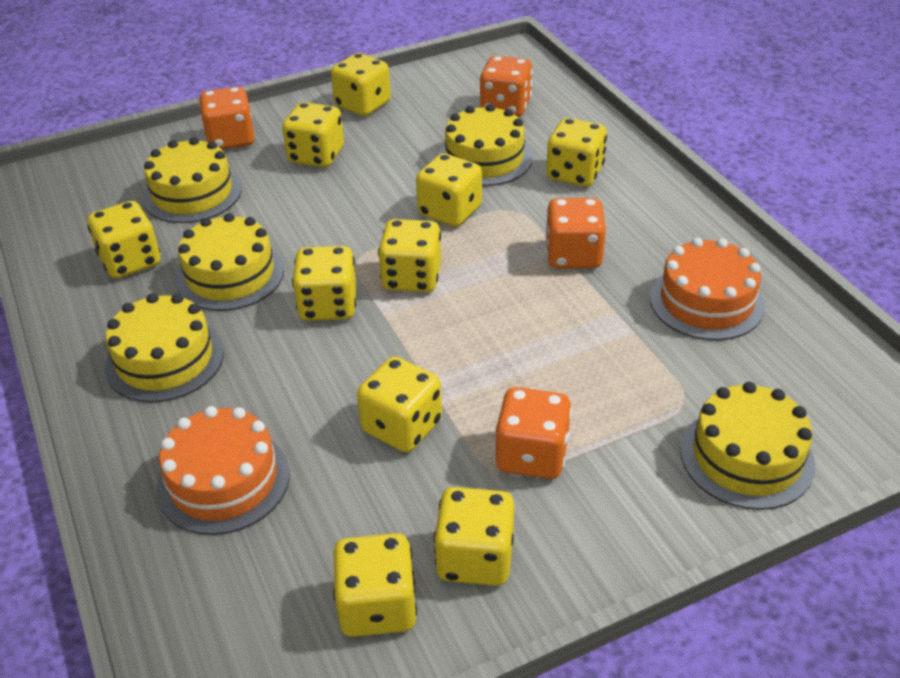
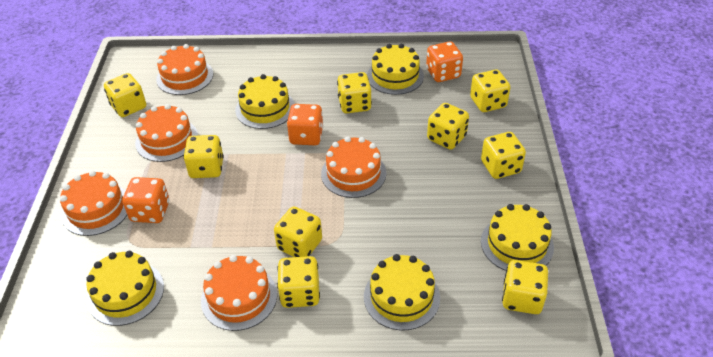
orange cake: 2 -> 5
orange dice: 4 -> 3
yellow dice: 10 -> 9

